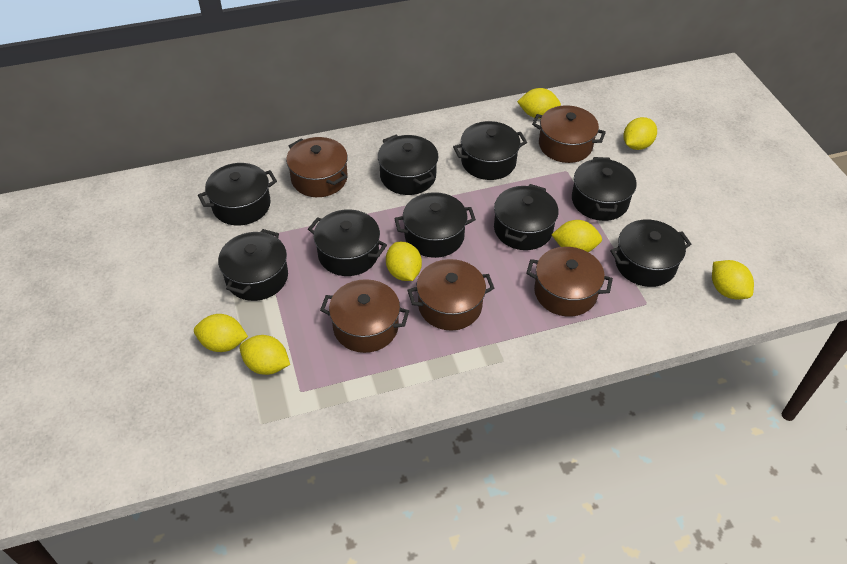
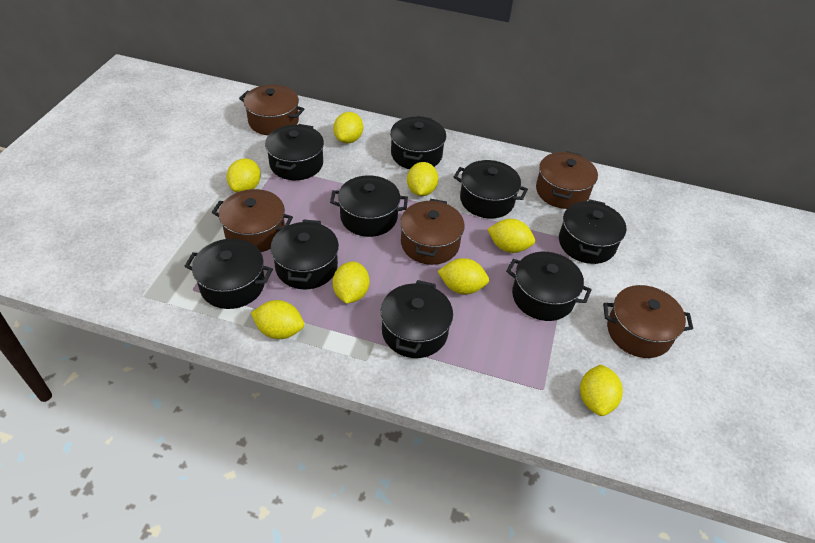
yellow lemon: 7 -> 8

